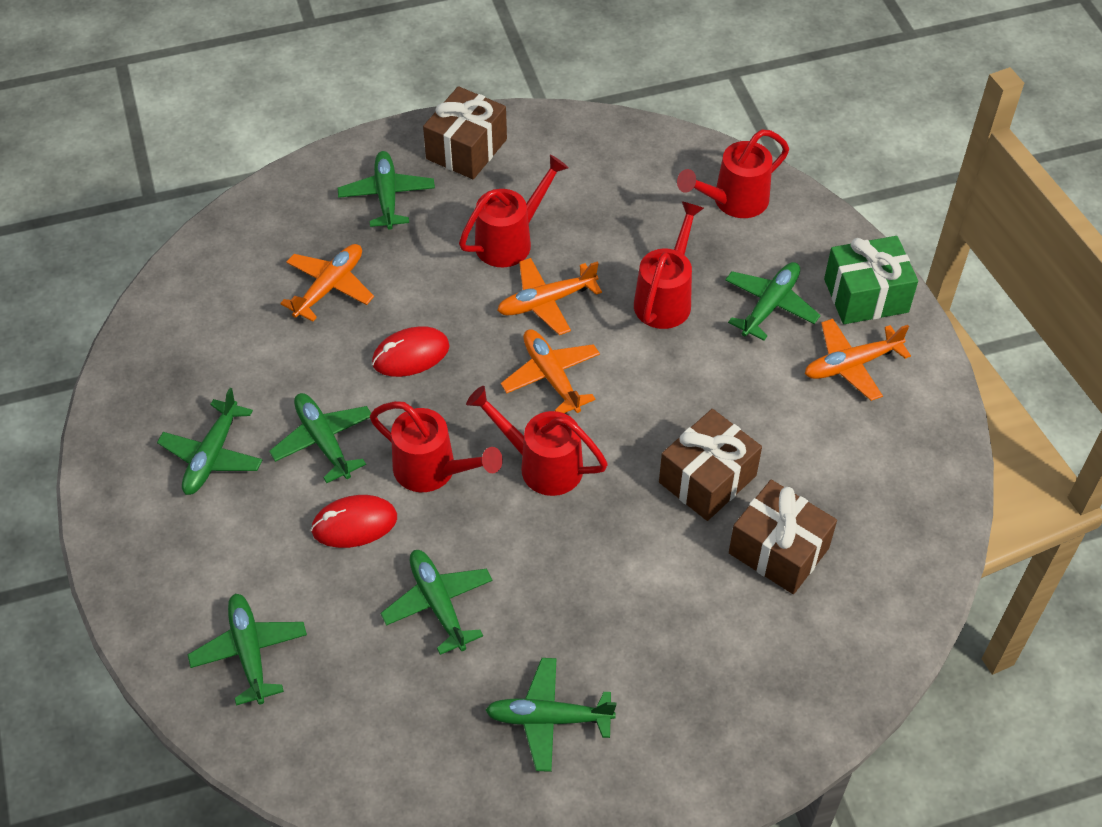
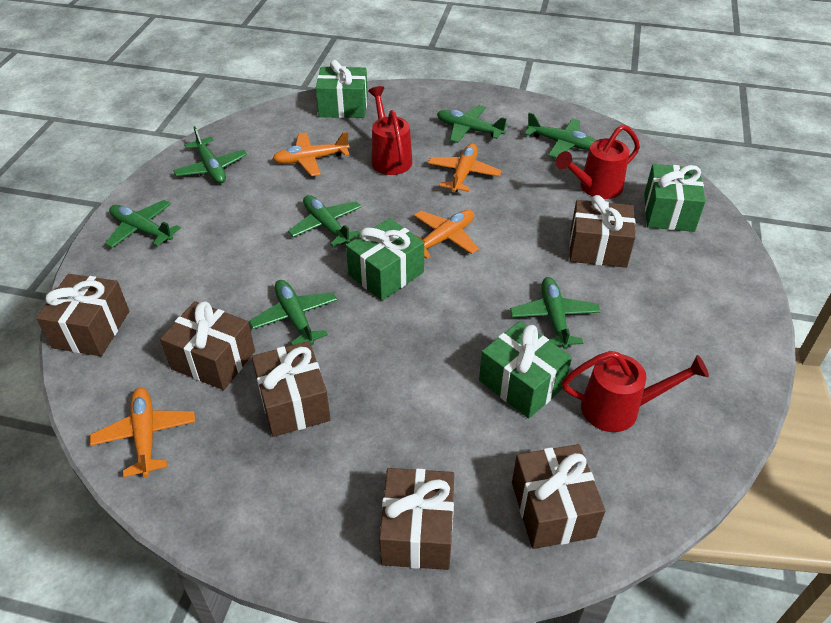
brown gift: 3 -> 6
green gift: 1 -> 4
red mouse: 2 -> 0
red watering can: 5 -> 3

